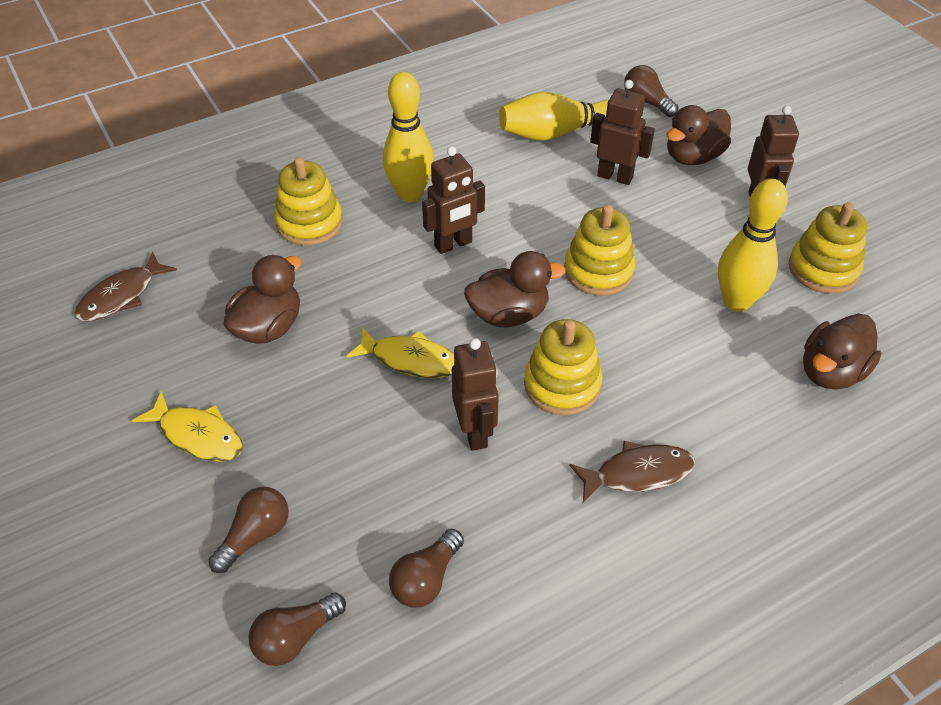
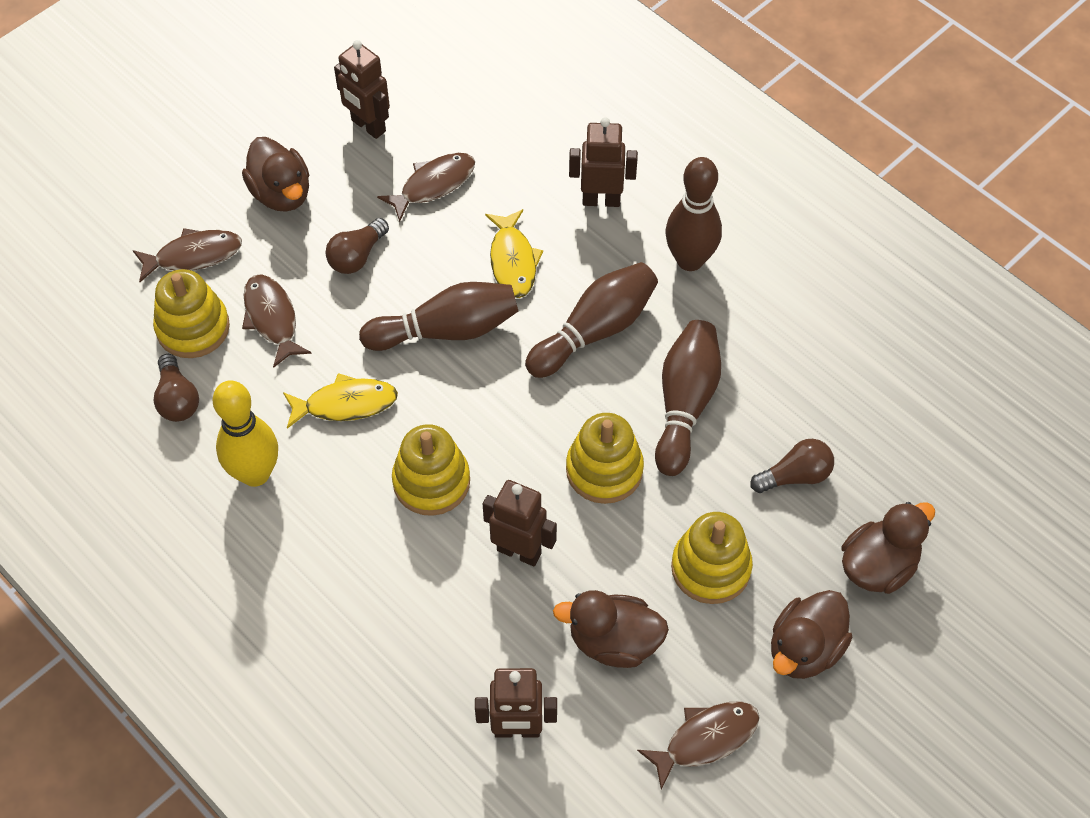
brown bowling pin: 0 -> 4
brown fish: 2 -> 4
brown light bulb: 4 -> 3
yellow bowling pin: 3 -> 1

